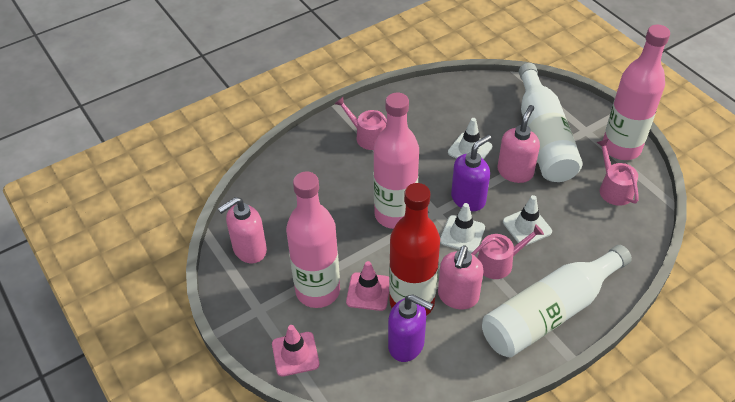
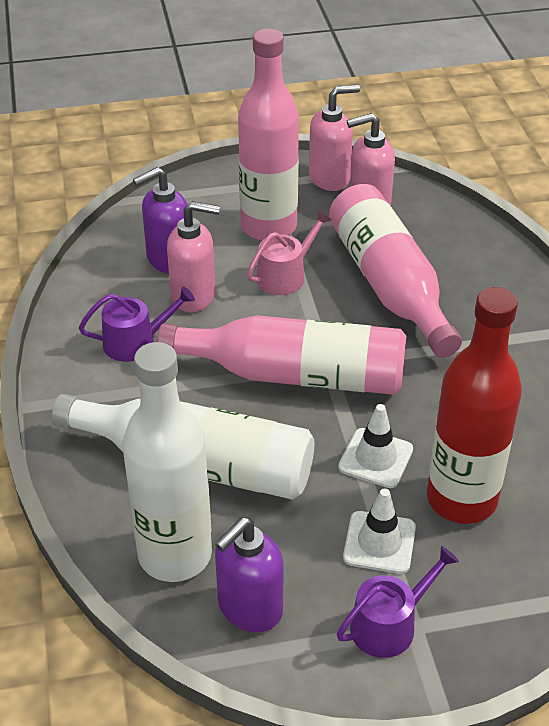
pink traffic cone: 2 -> 0
pink watering can: 3 -> 1
purple watering can: 0 -> 2
white traffic cone: 3 -> 2

